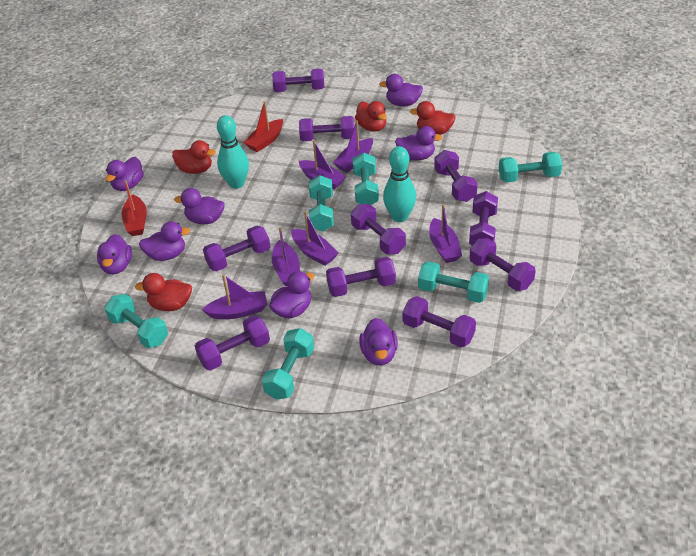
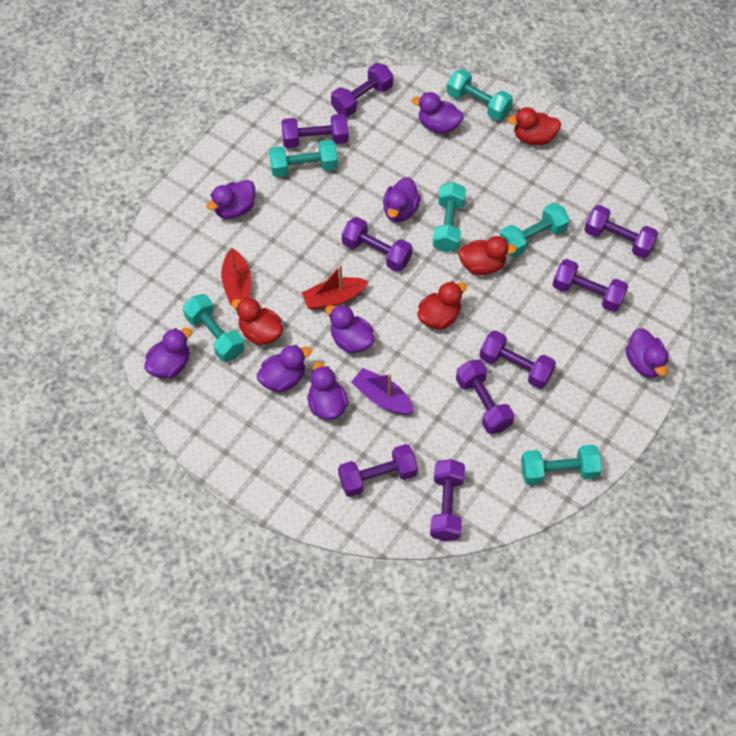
purple boat: 6 -> 1
purple dumbbell: 10 -> 9
turquoise bowling pin: 2 -> 0

